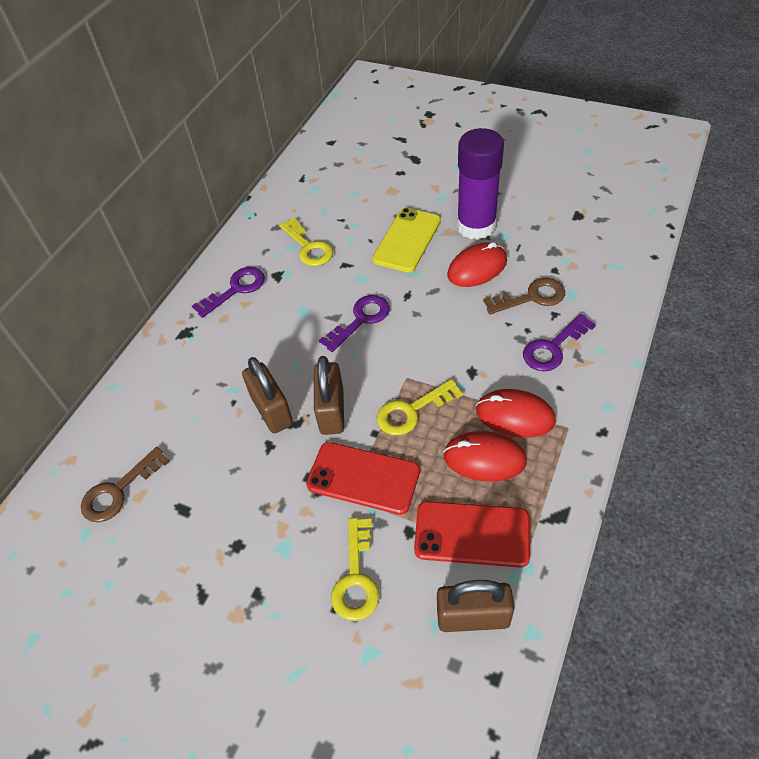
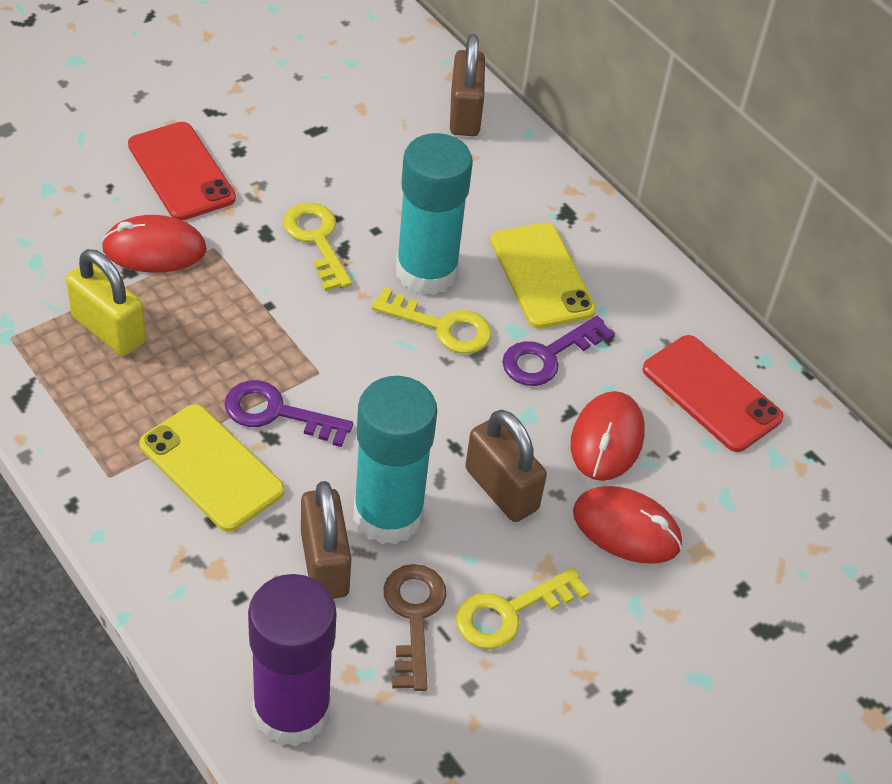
brown key: 2 -> 1
purple key: 3 -> 2
turquoise glue stick: 0 -> 2
yellow padlock: 0 -> 1
yellow phone: 1 -> 2

